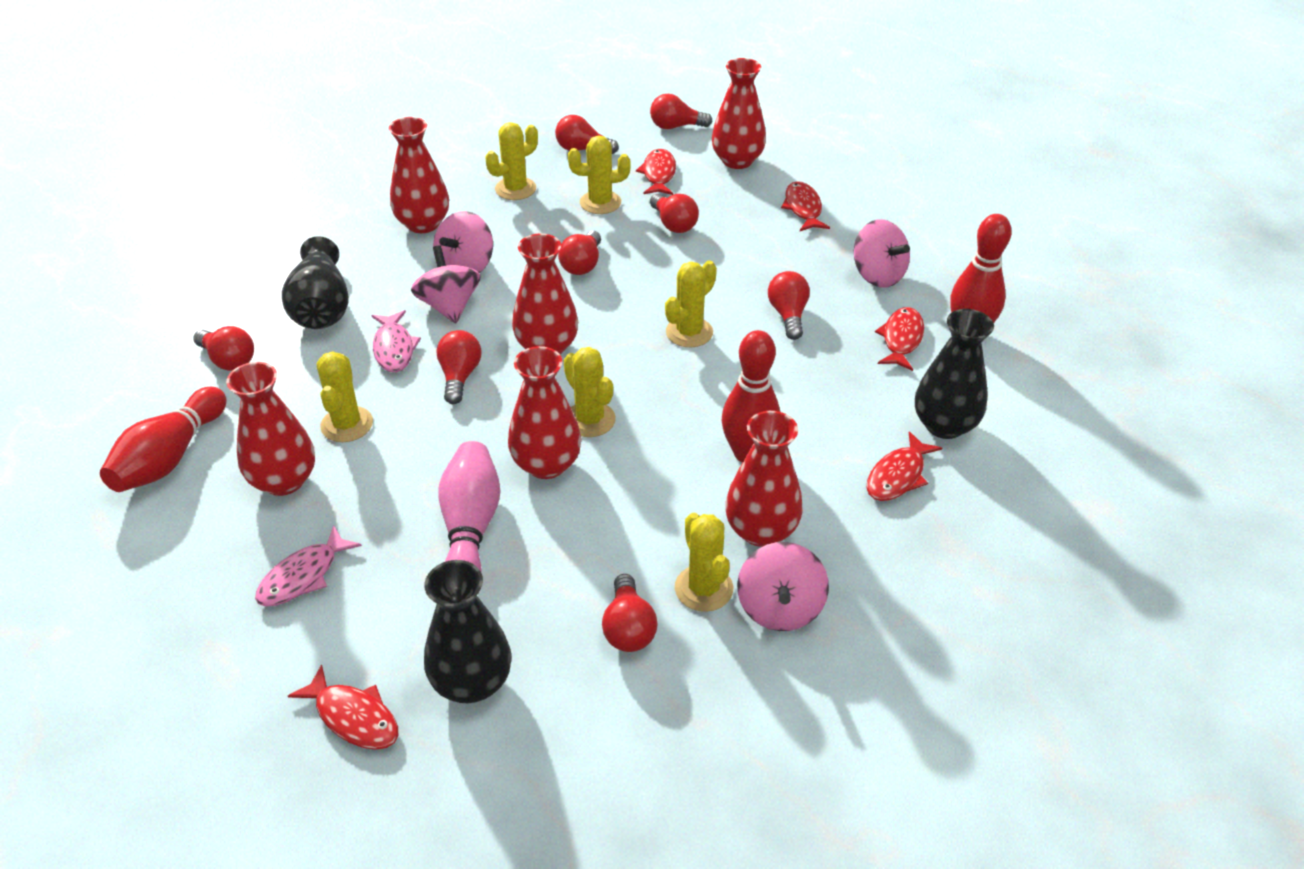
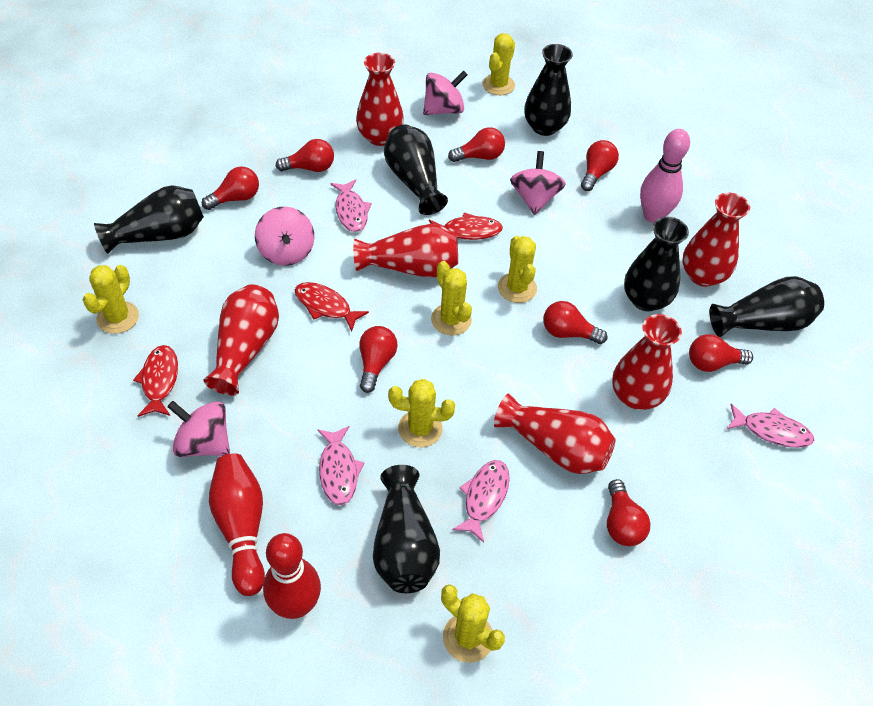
black vase: 3 -> 6
pink fish: 2 -> 4
red bowling pin: 3 -> 2
red fish: 5 -> 3

